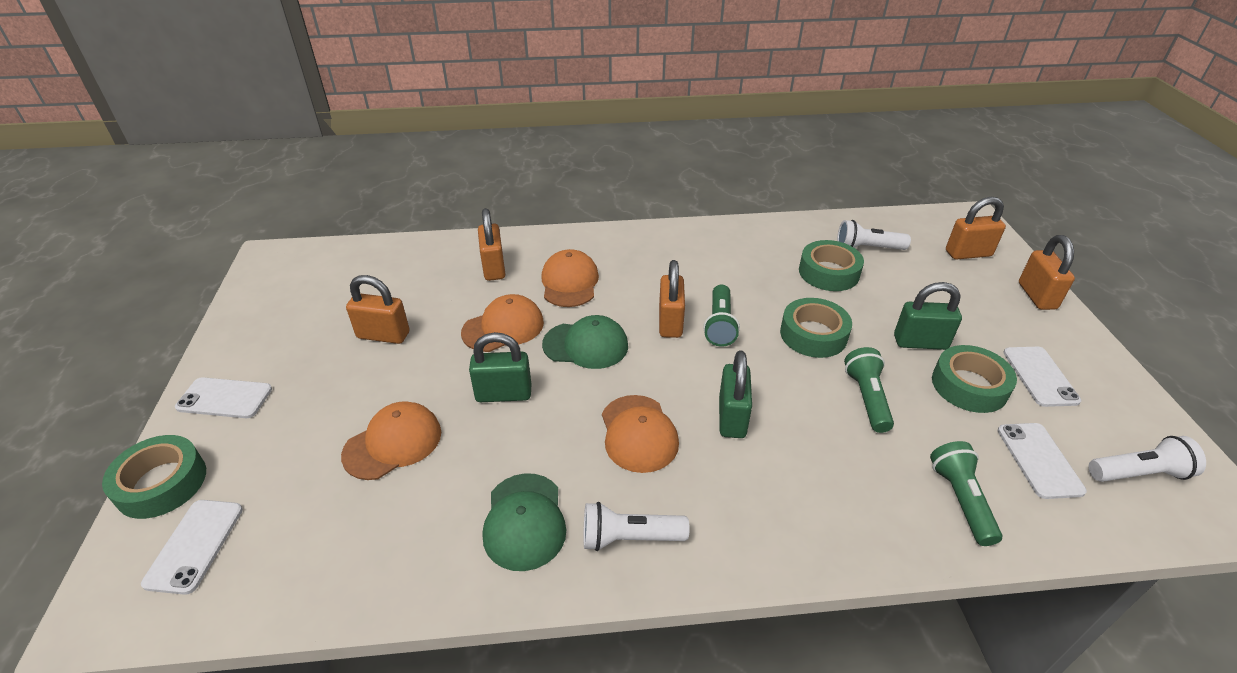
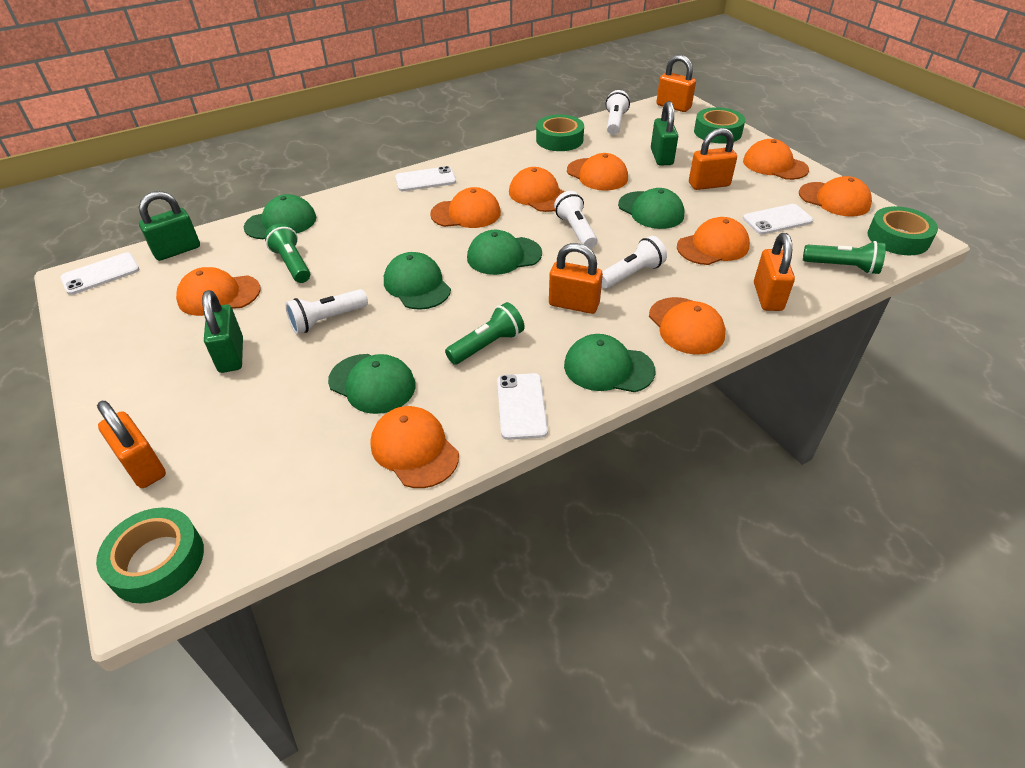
green cap: 2 -> 6
orange cap: 4 -> 9
white flashlight: 3 -> 4

